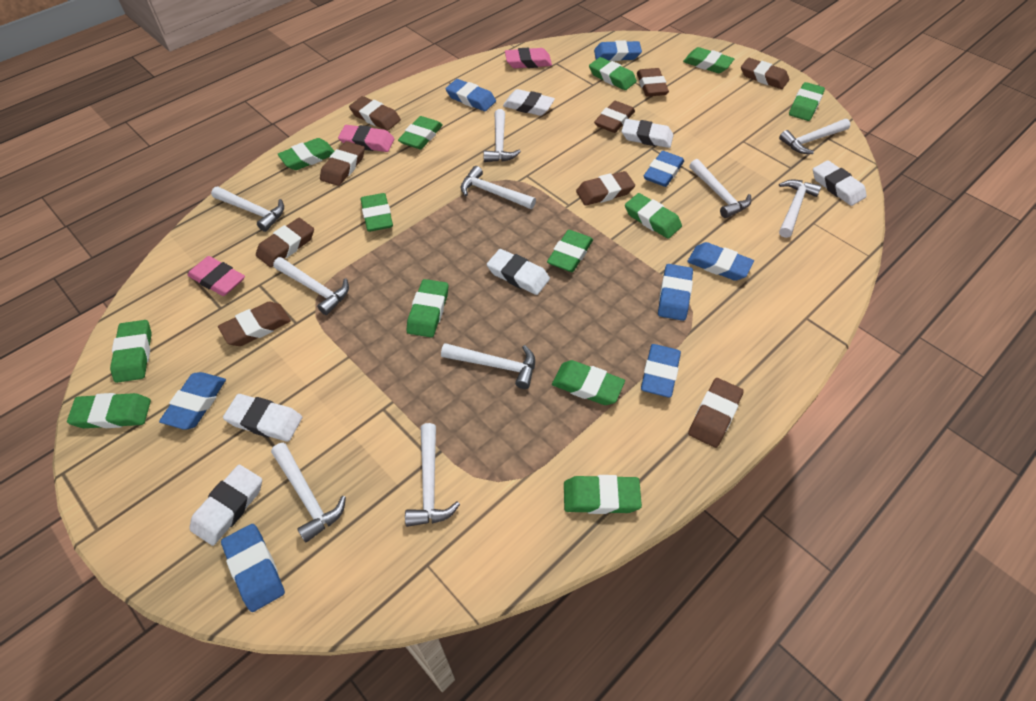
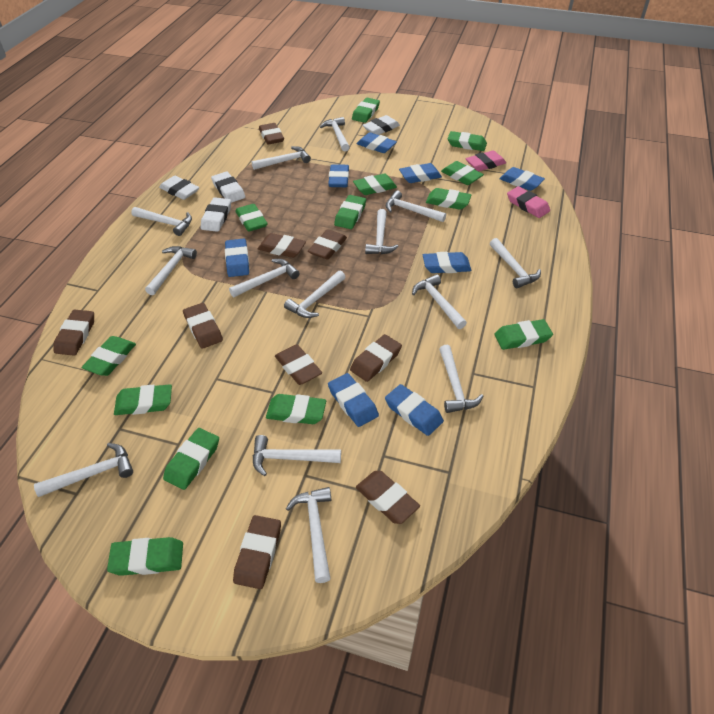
pink eraser: 3 -> 2
white eraser: 6 -> 4
white hammer: 10 -> 14

